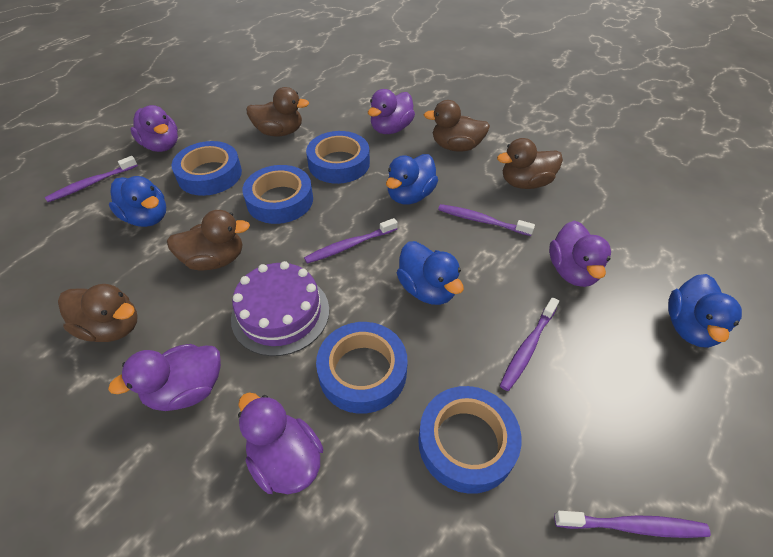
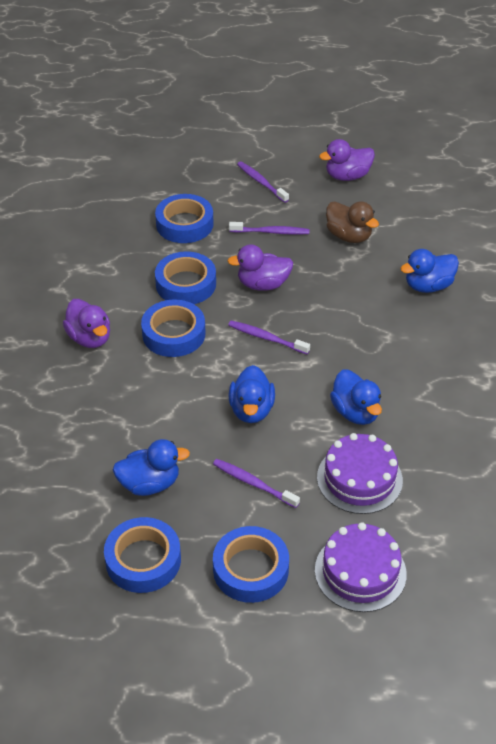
brown duck: 5 -> 1
purple cake: 1 -> 2
purple duck: 5 -> 3
purple toothbrush: 5 -> 4

